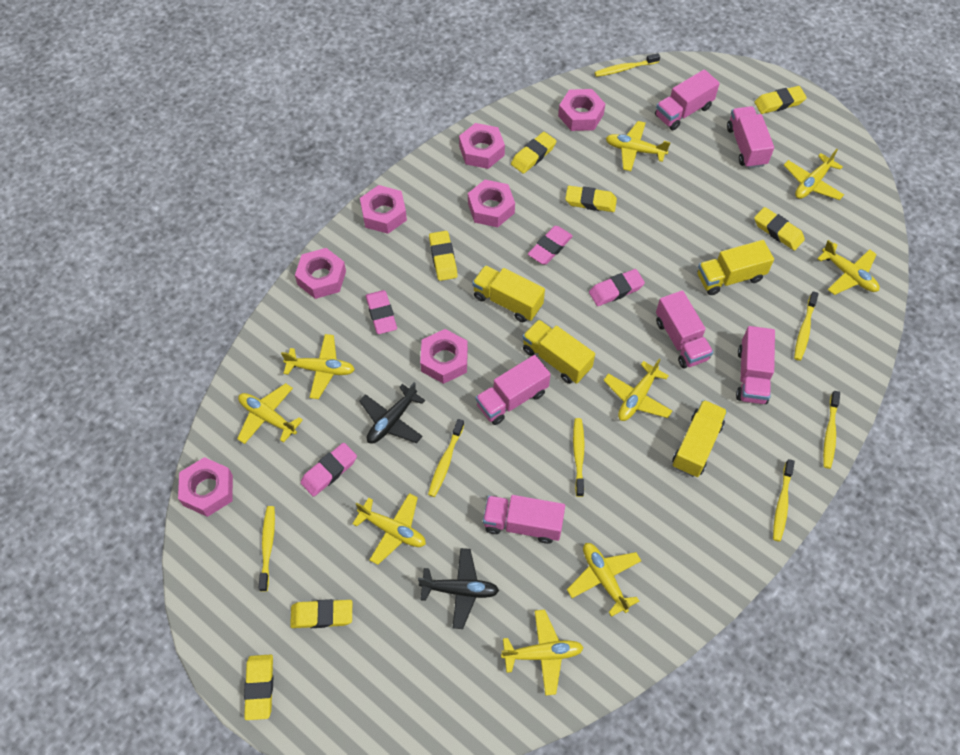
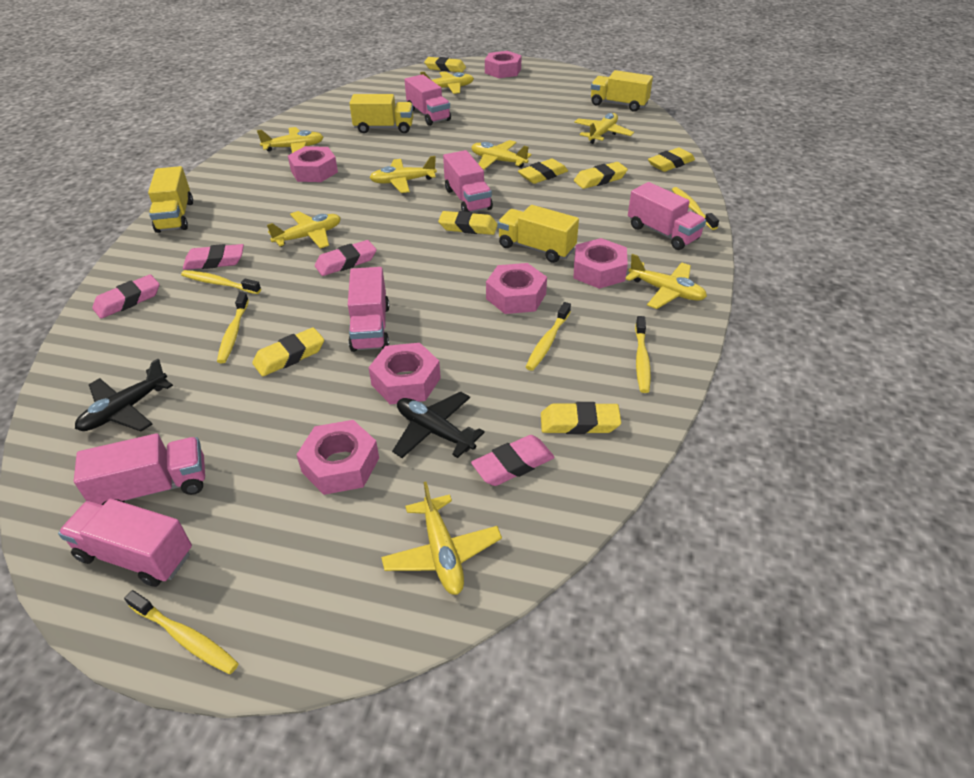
pink nut: 7 -> 6
yellow plane: 9 -> 8
yellow toothbrush: 7 -> 6

